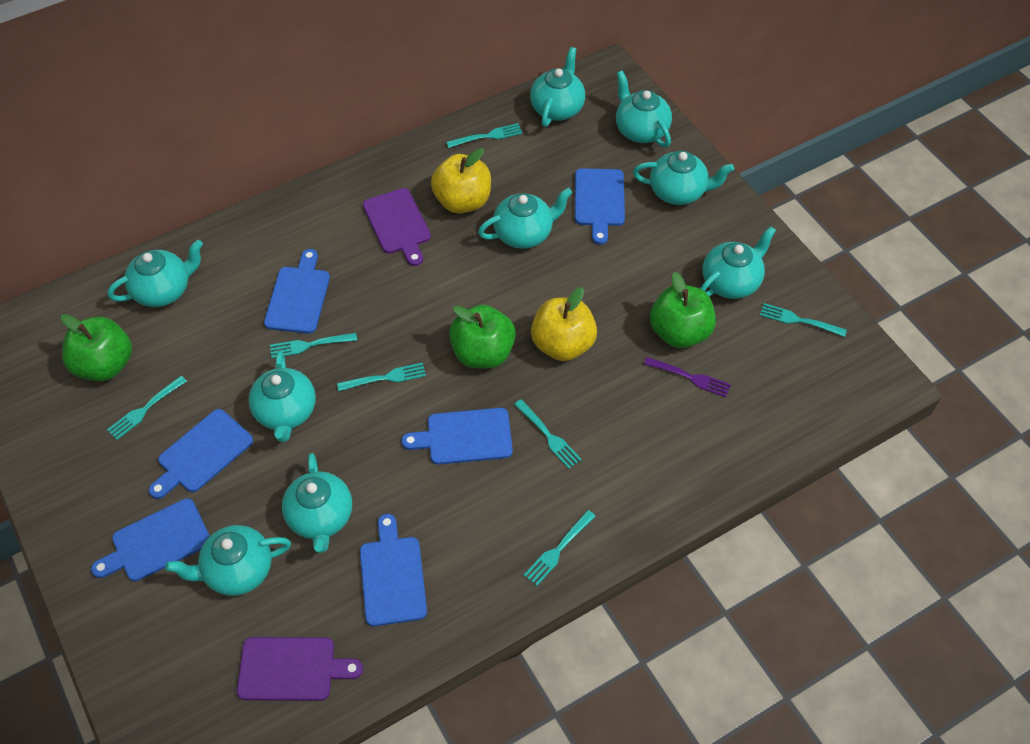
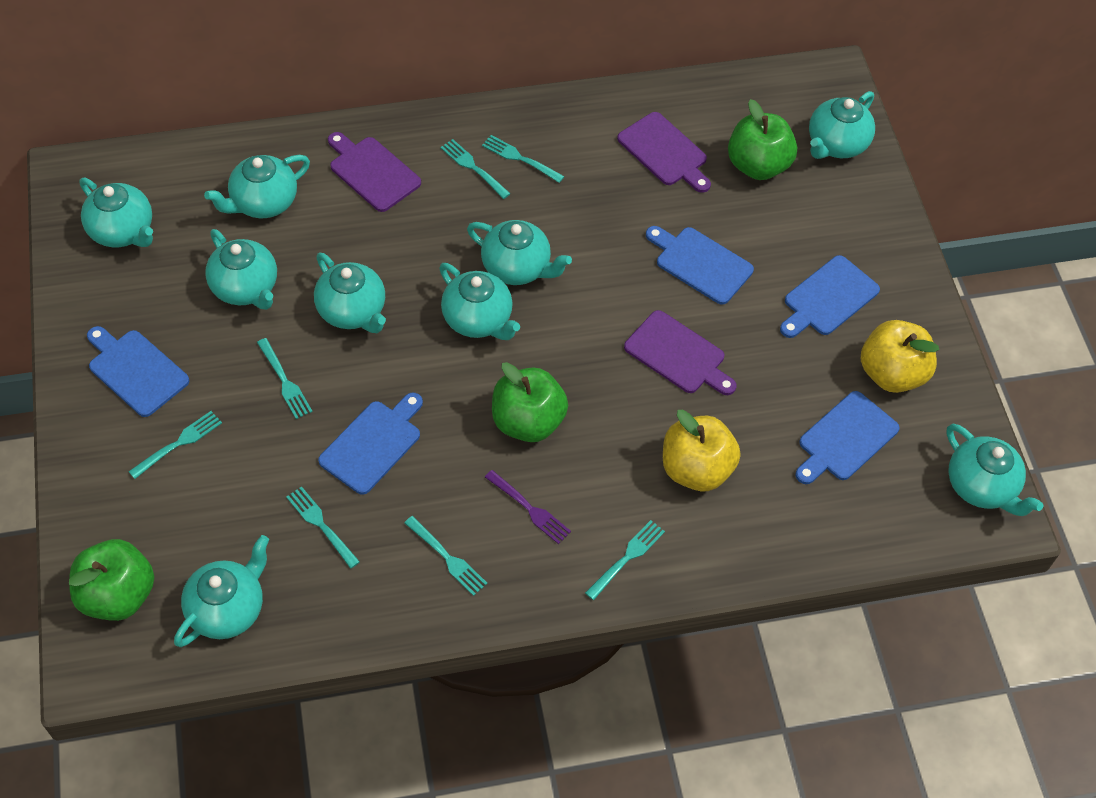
blue cutting board: 6 -> 5
purple cutting board: 2 -> 3

